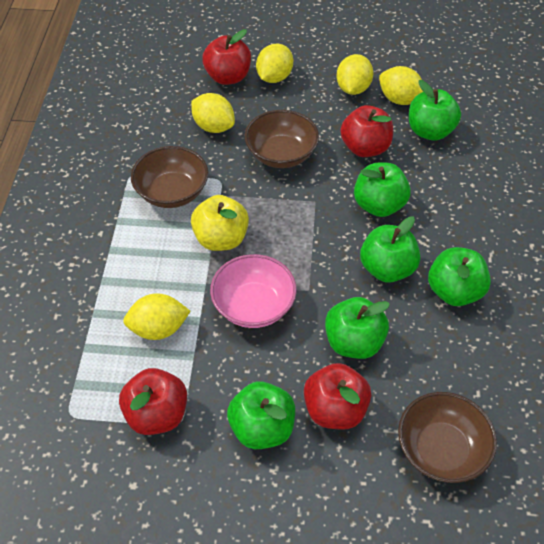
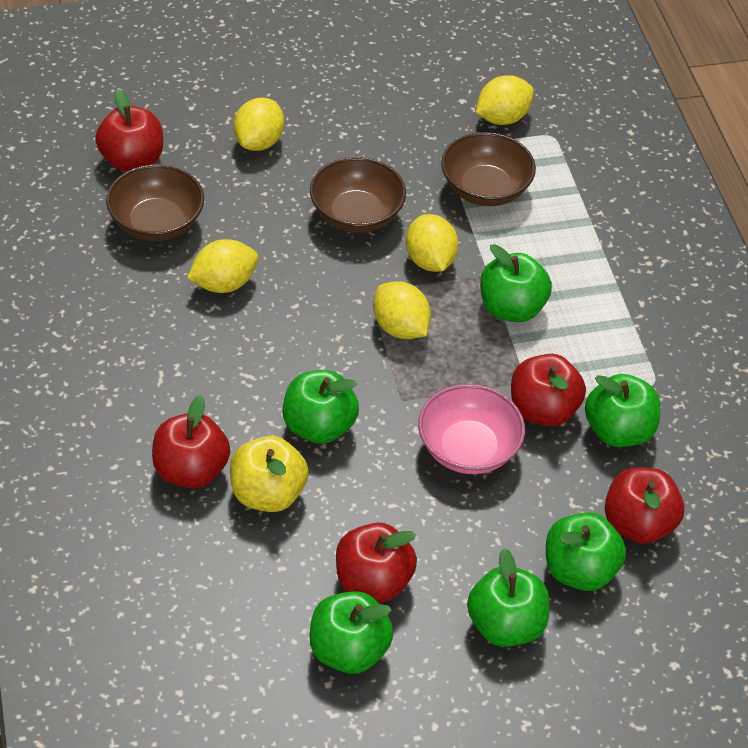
red apple: 4 -> 5

